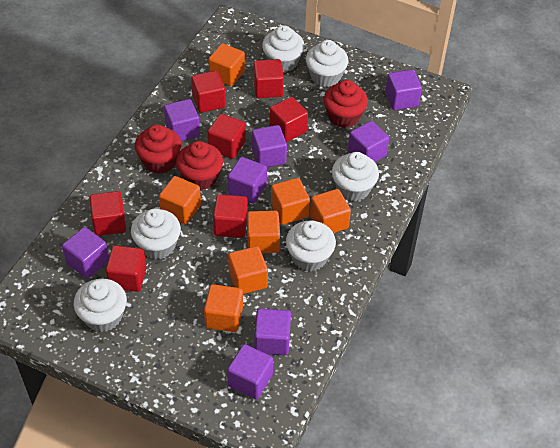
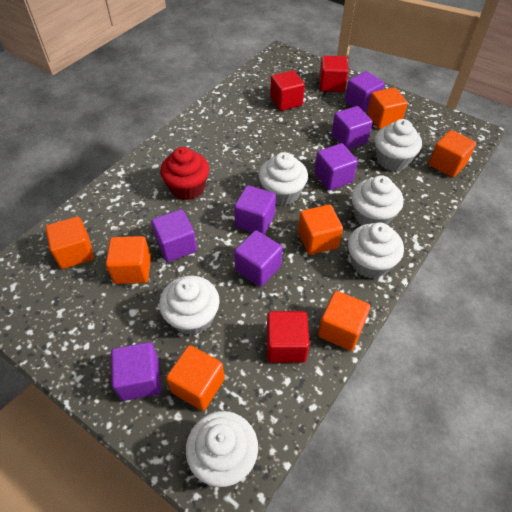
purple cube: 8 -> 7
red cube: 7 -> 3
red cupcake: 3 -> 1

